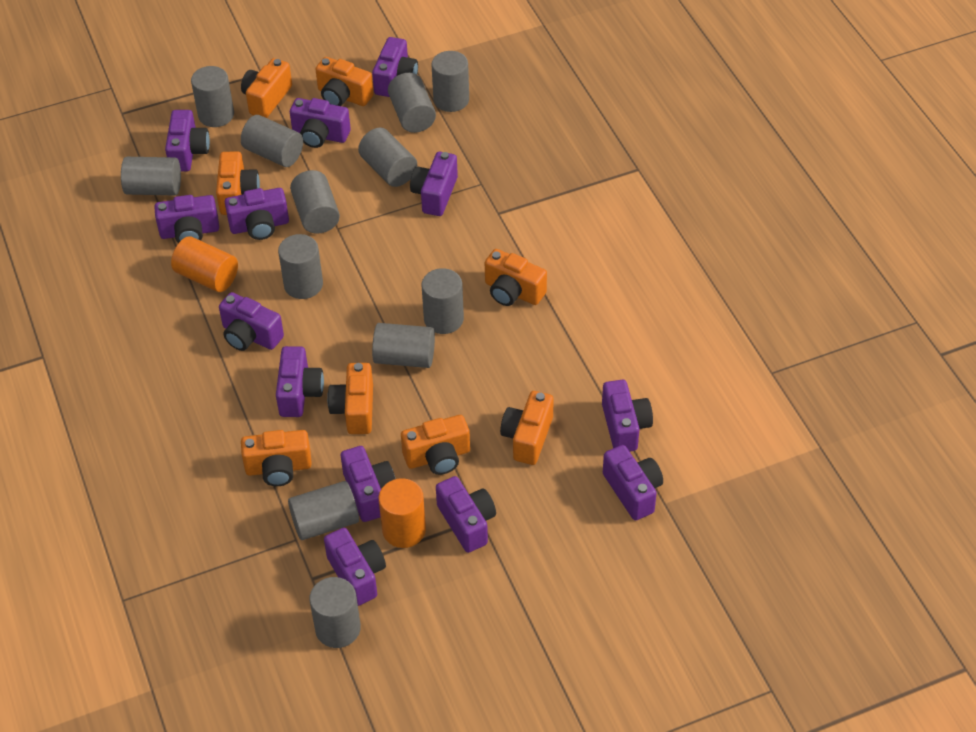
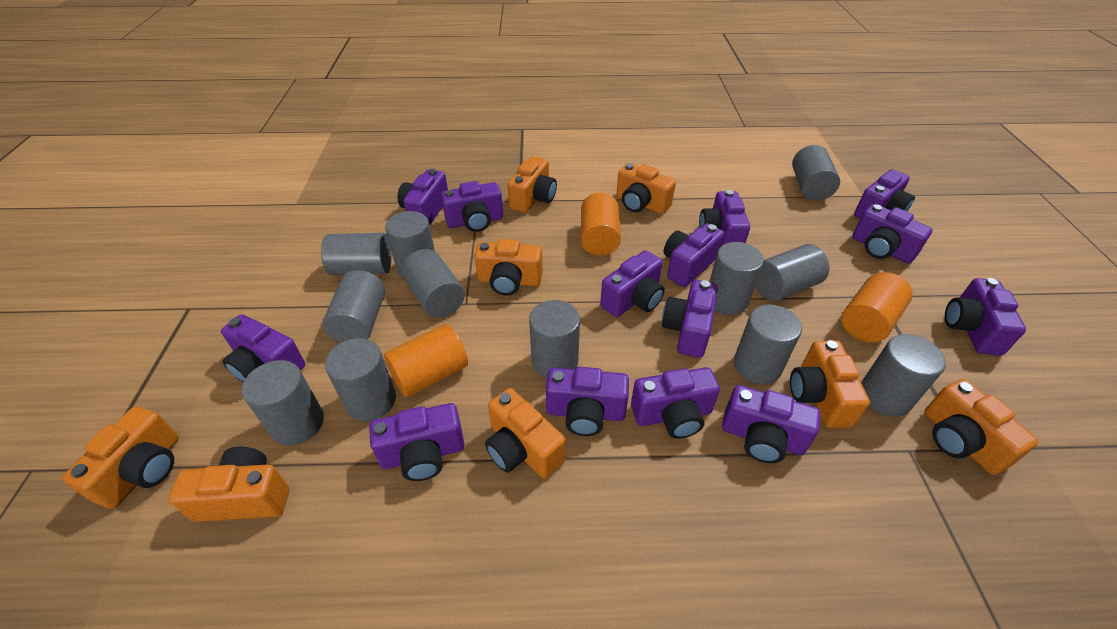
orange cylinder: 2 -> 3
purple camera: 13 -> 14

